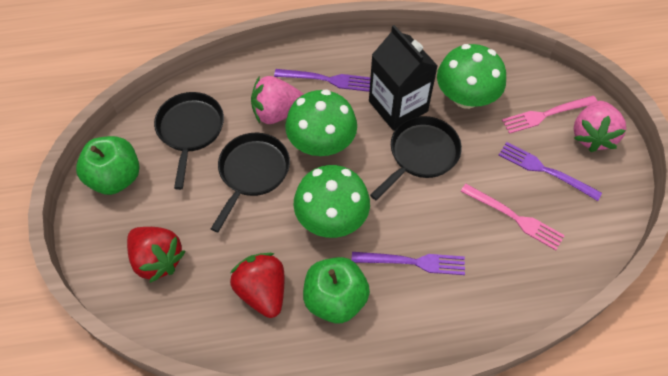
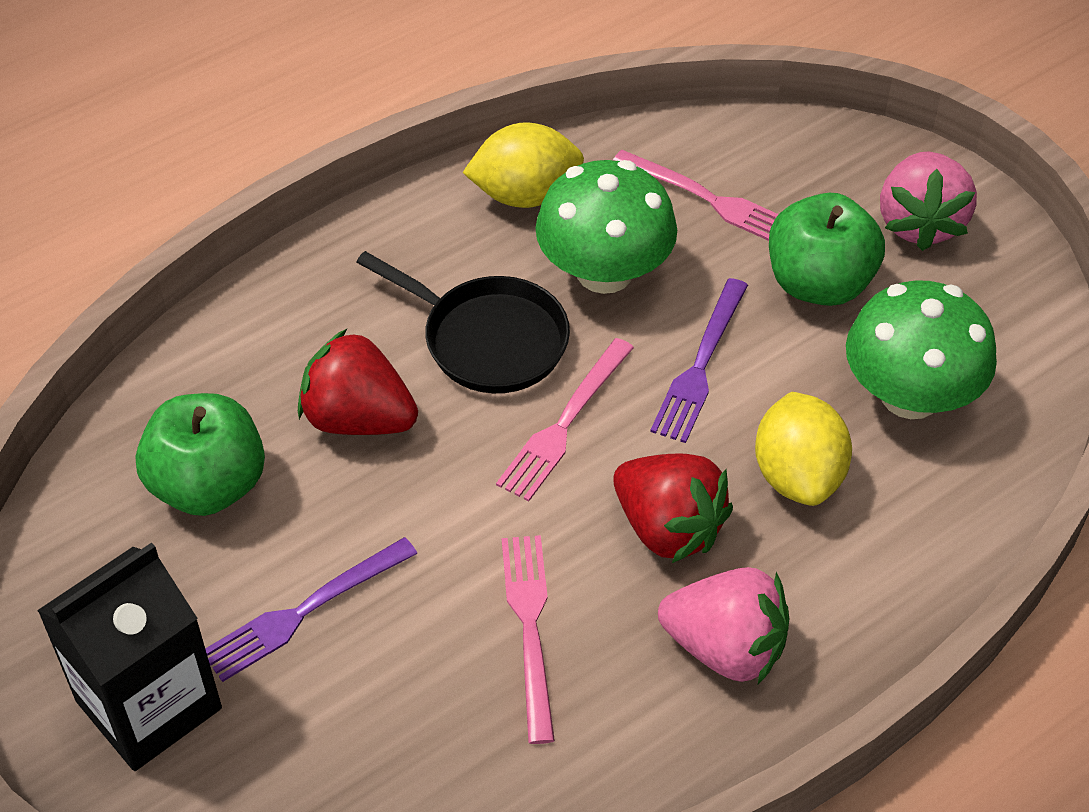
black pan: 3 -> 1
green mushroom: 3 -> 2
pink fork: 2 -> 3
purple fork: 3 -> 2
yellow lemon: 0 -> 2

